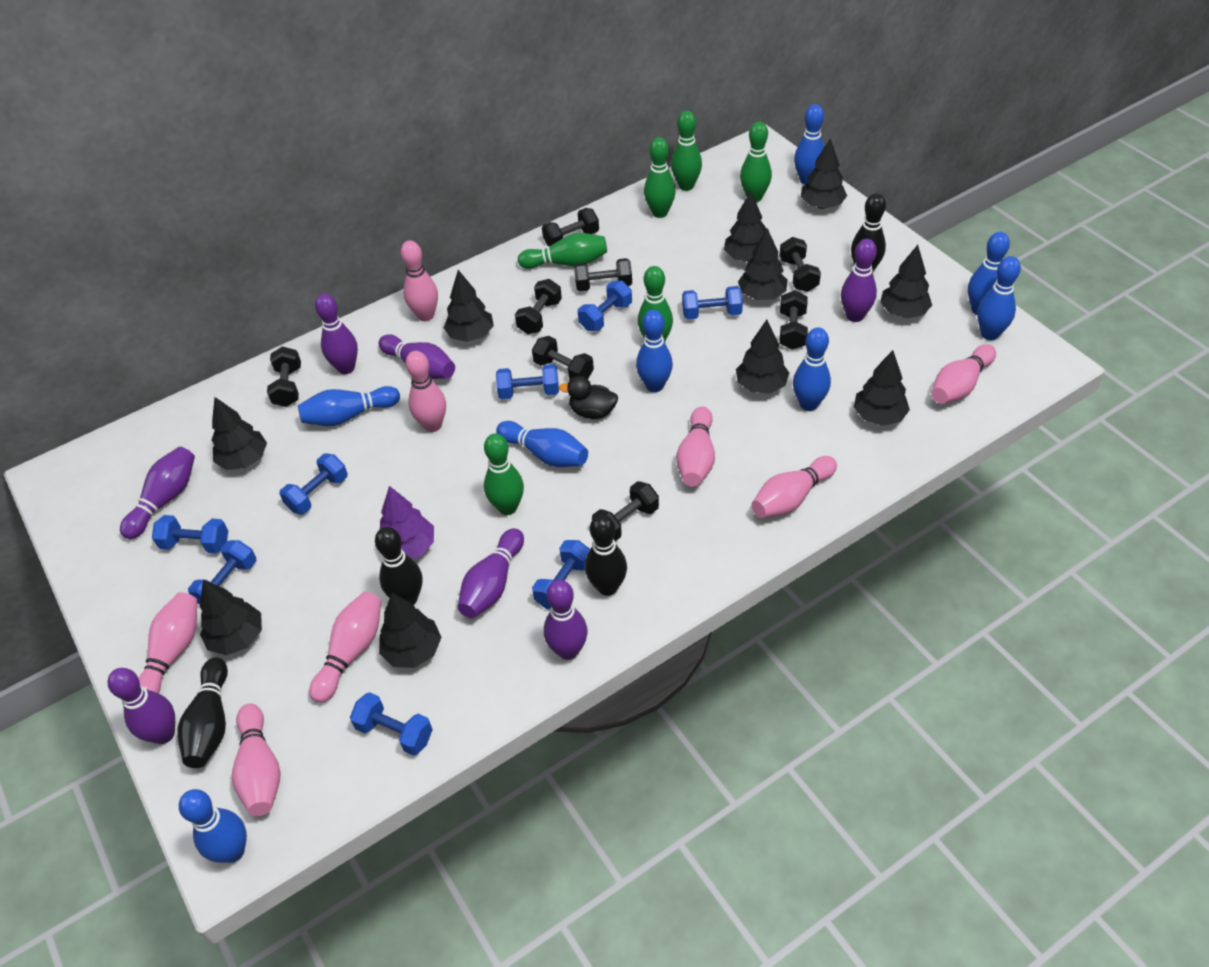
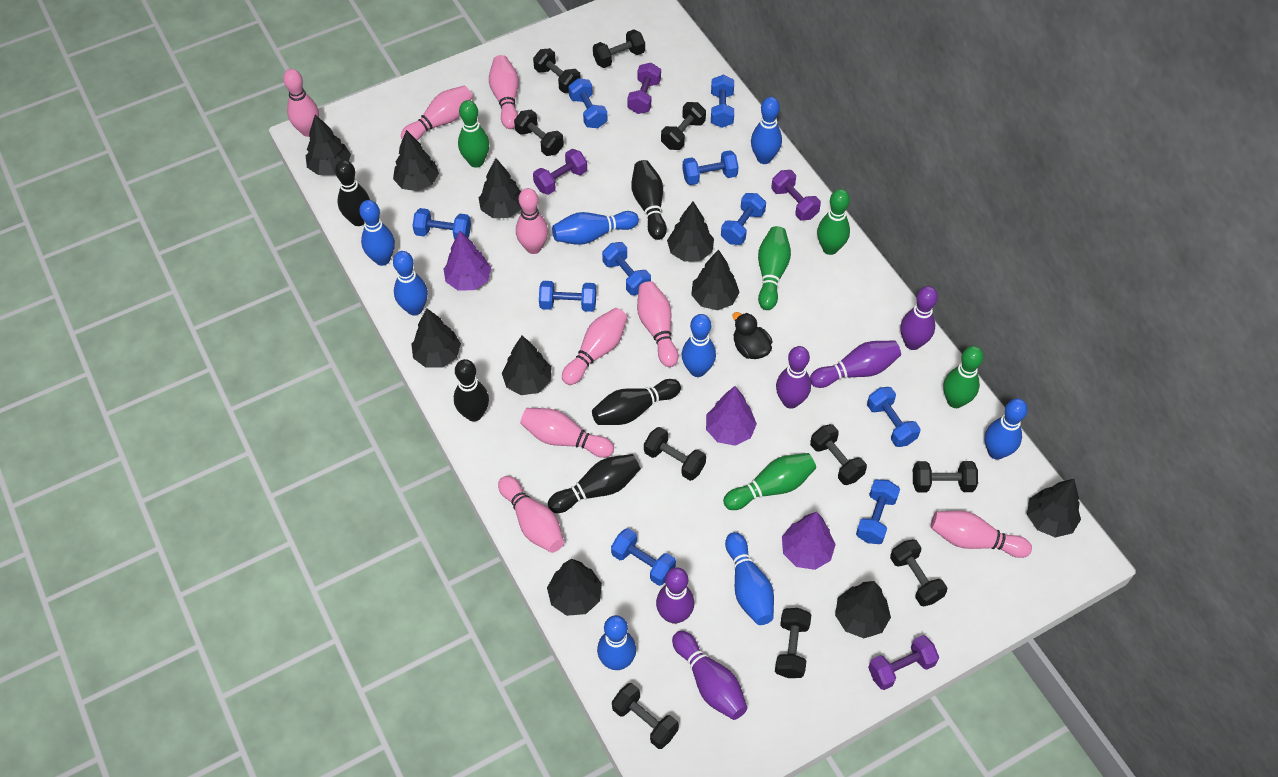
black bowling pin: 4 -> 5
black dumbbell: 8 -> 10
blue dumbbell: 8 -> 10
green bowling pin: 6 -> 5
pink bowling pin: 8 -> 9
purple bowling pin: 7 -> 5
purple dumbbell: 0 -> 4
purple tree: 1 -> 3

